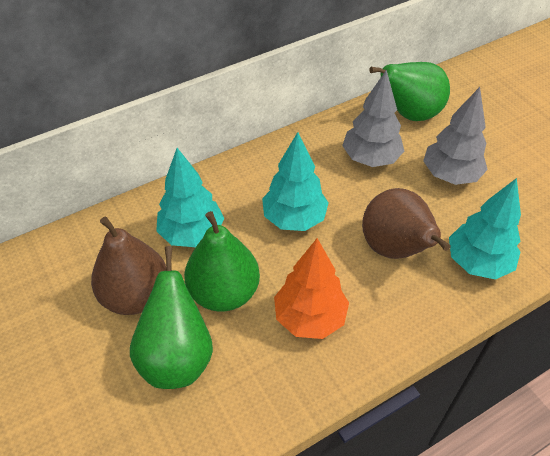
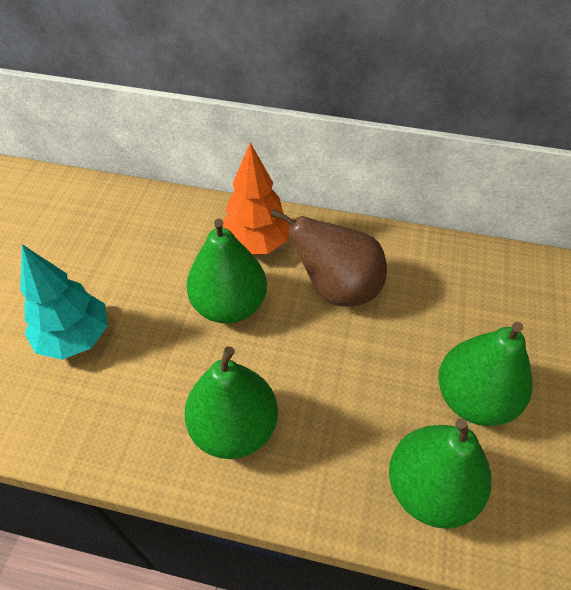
brown pear: 2 -> 1
green pear: 3 -> 4
grey tree: 2 -> 0
turquoise tree: 3 -> 1

